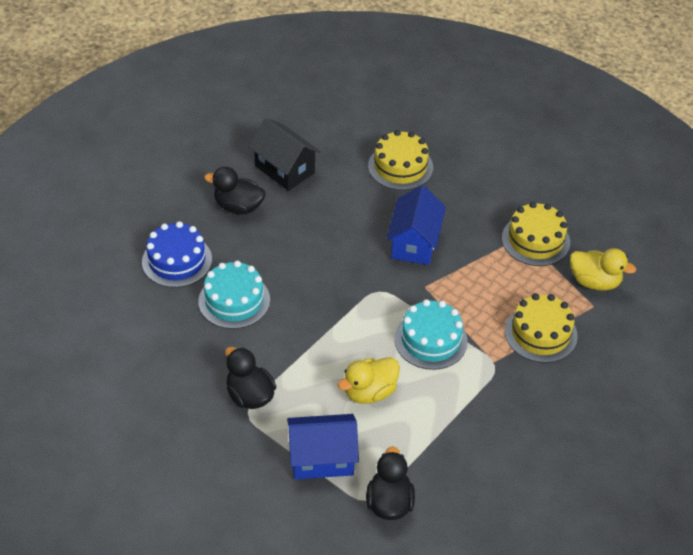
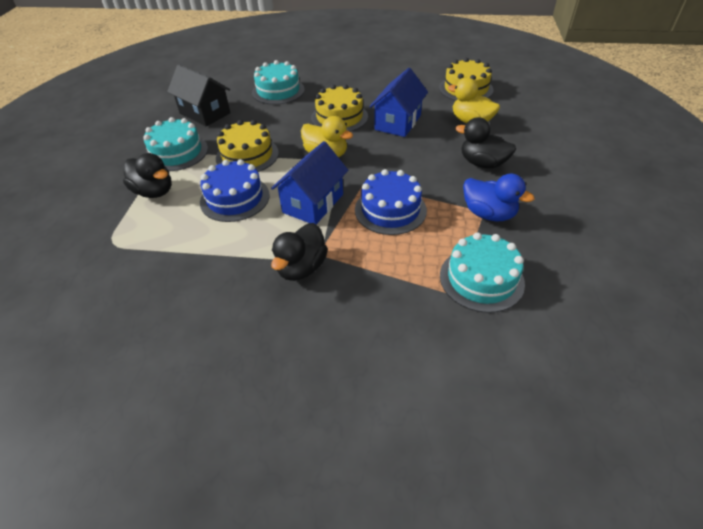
blue cake: 1 -> 2
blue duck: 0 -> 1
turquoise cake: 2 -> 3

